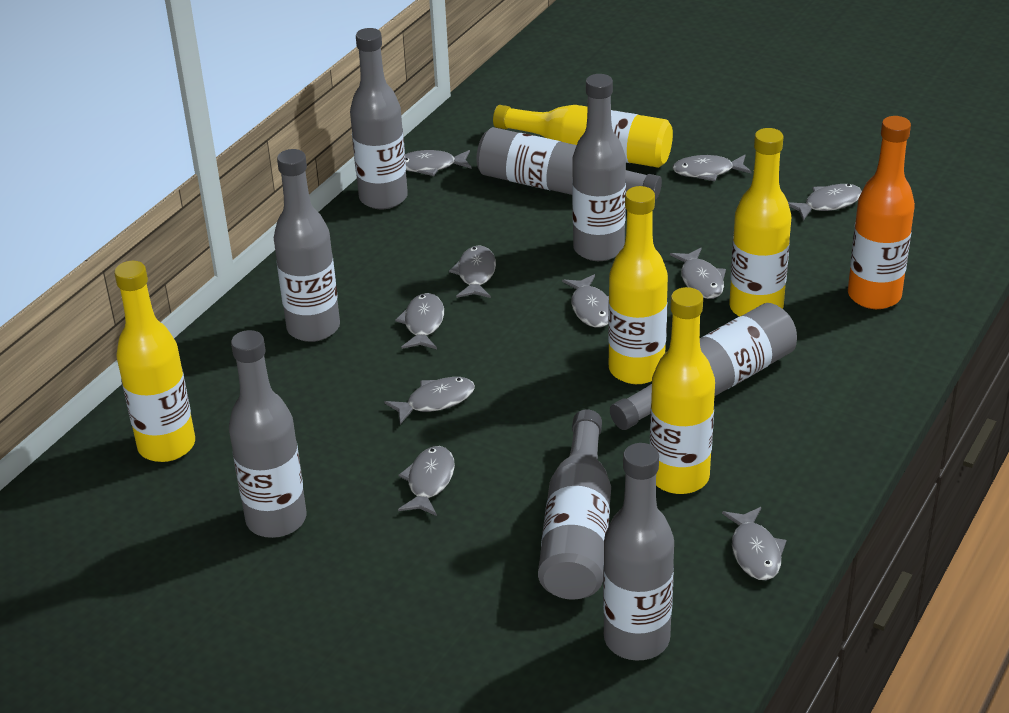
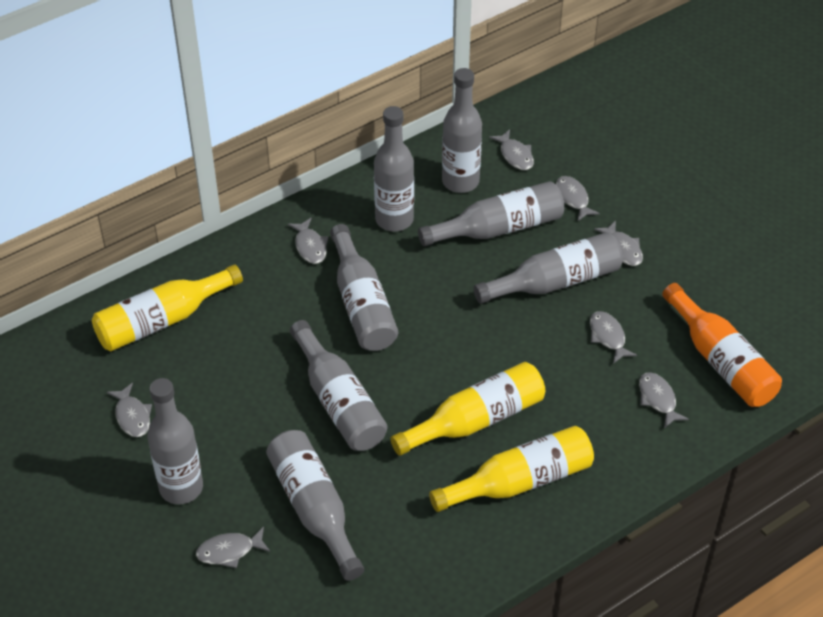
grey fish: 10 -> 8
yellow bottle: 5 -> 3

